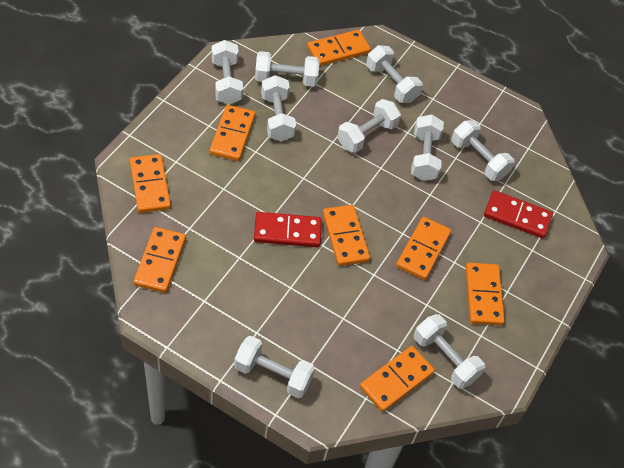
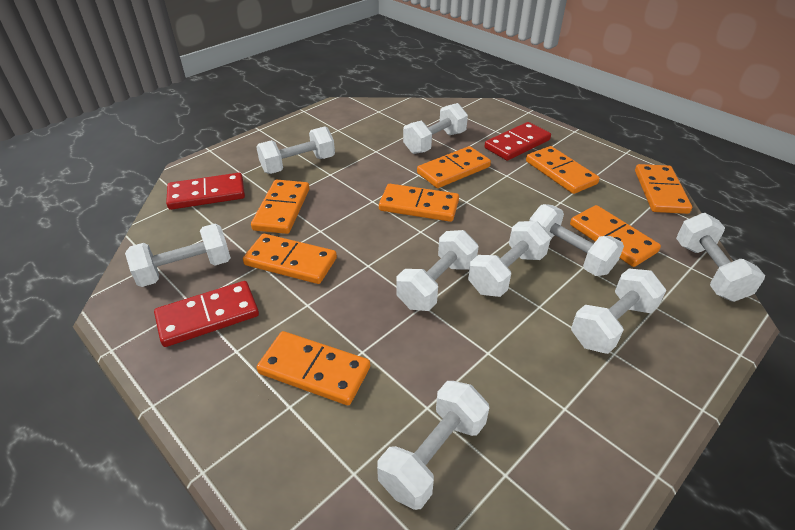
red domino: 2 -> 3

